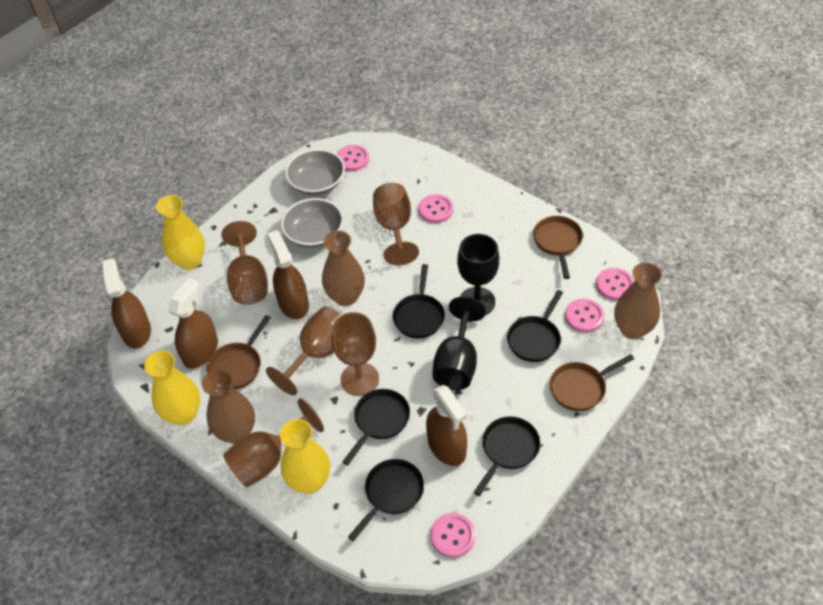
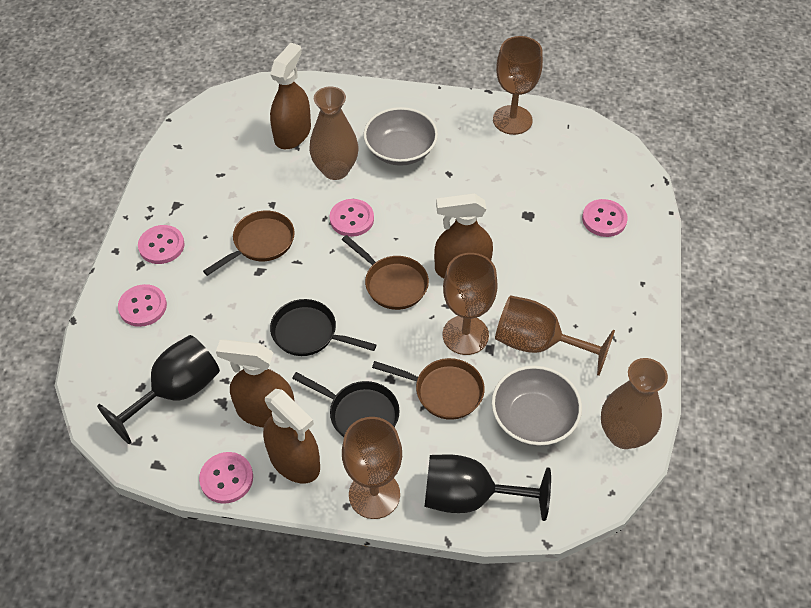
black pan: 5 -> 2
brown goblet: 5 -> 4
brown vase: 3 -> 2
yellow vase: 3 -> 0

